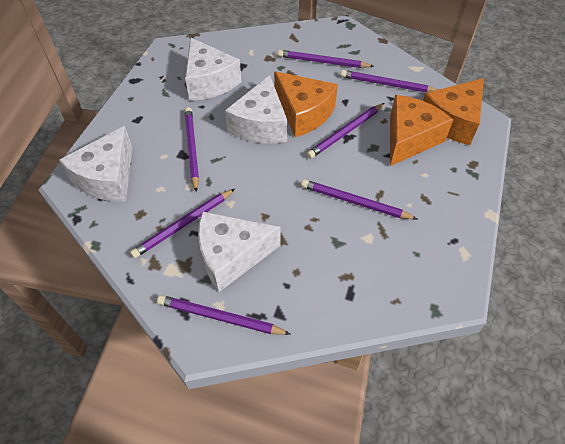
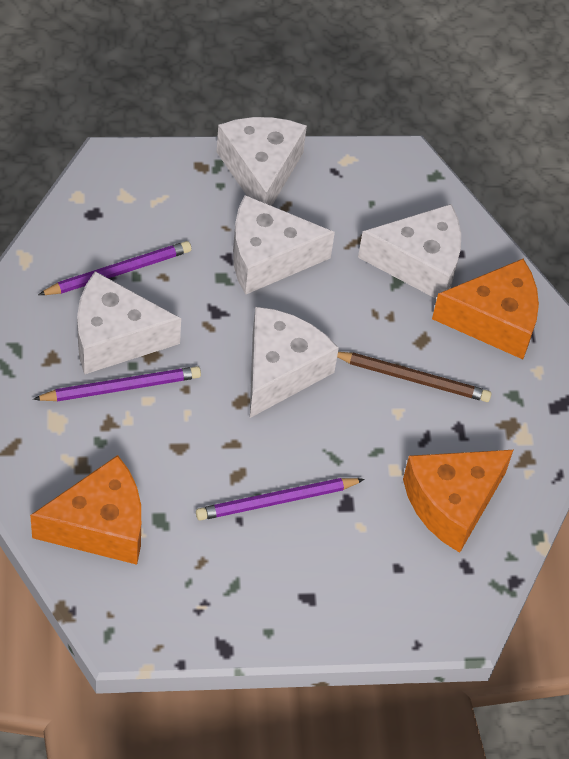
brown pencil: 0 -> 1
purple pencil: 7 -> 3
white cheese: 4 -> 5

